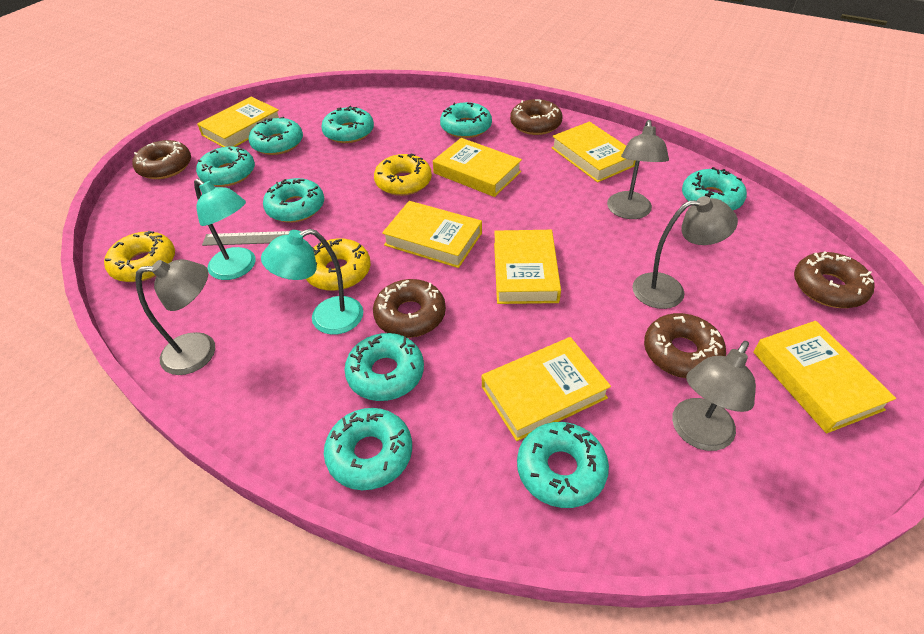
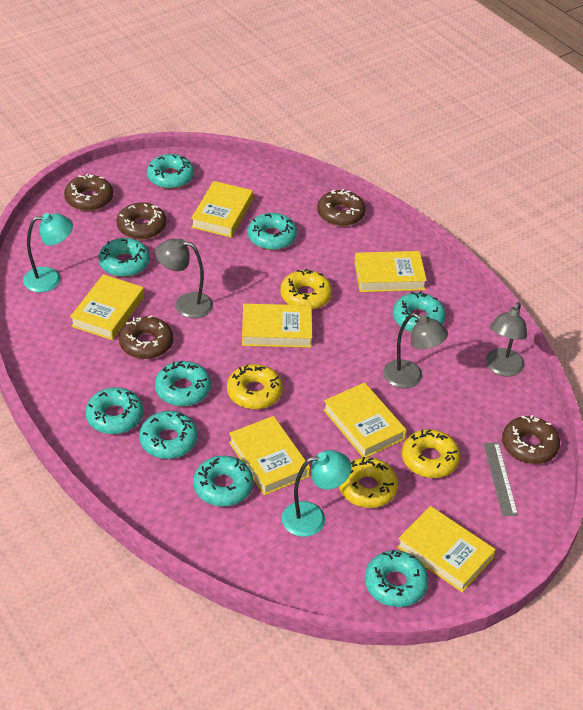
grey lamp: 4 -> 3
yellow donut: 3 -> 4

